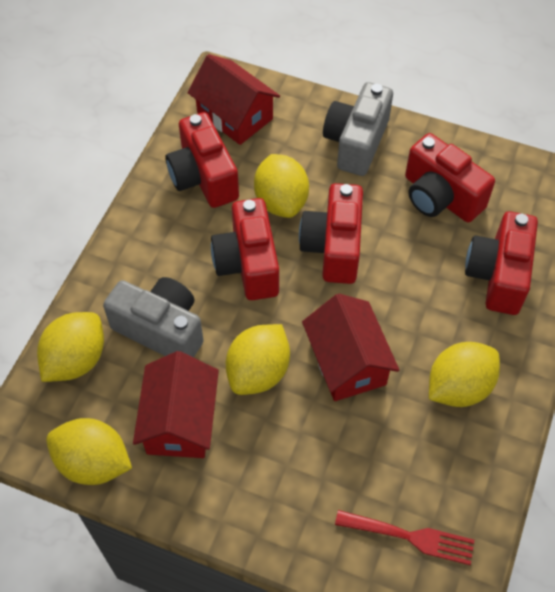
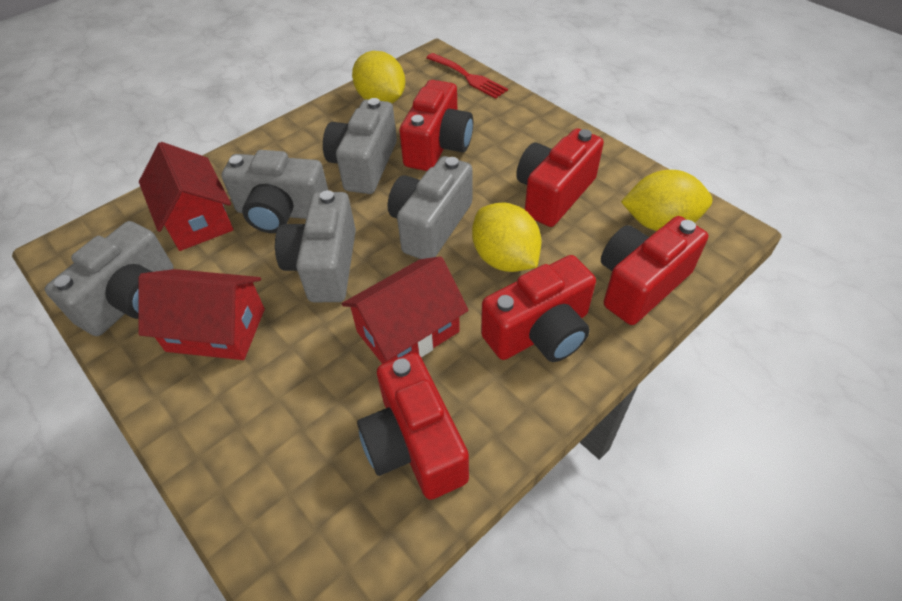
grey camera: 2 -> 5
yellow lemon: 5 -> 3

